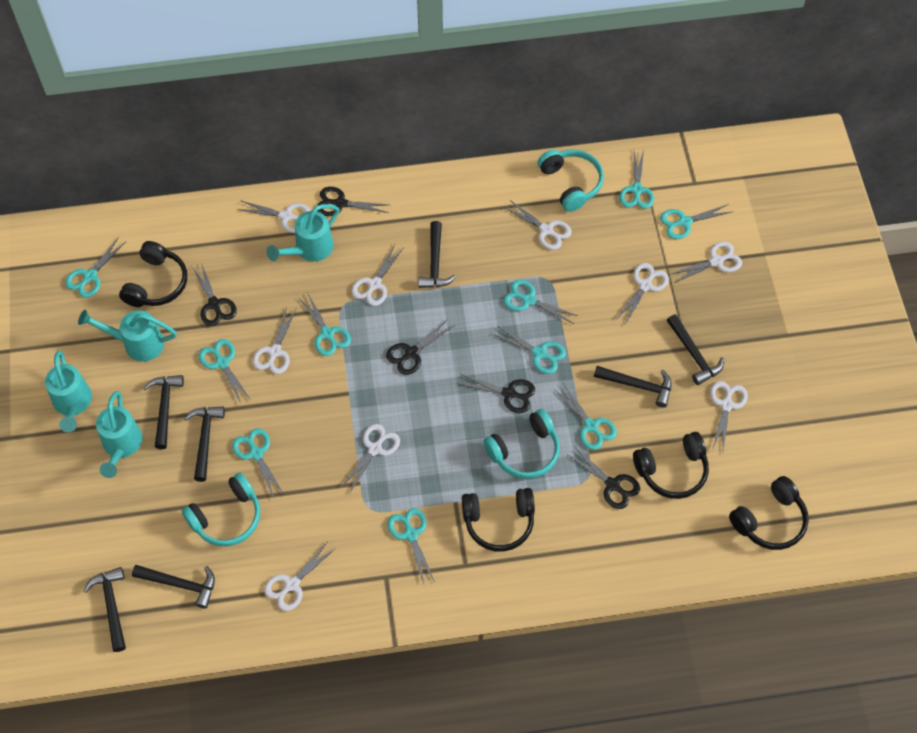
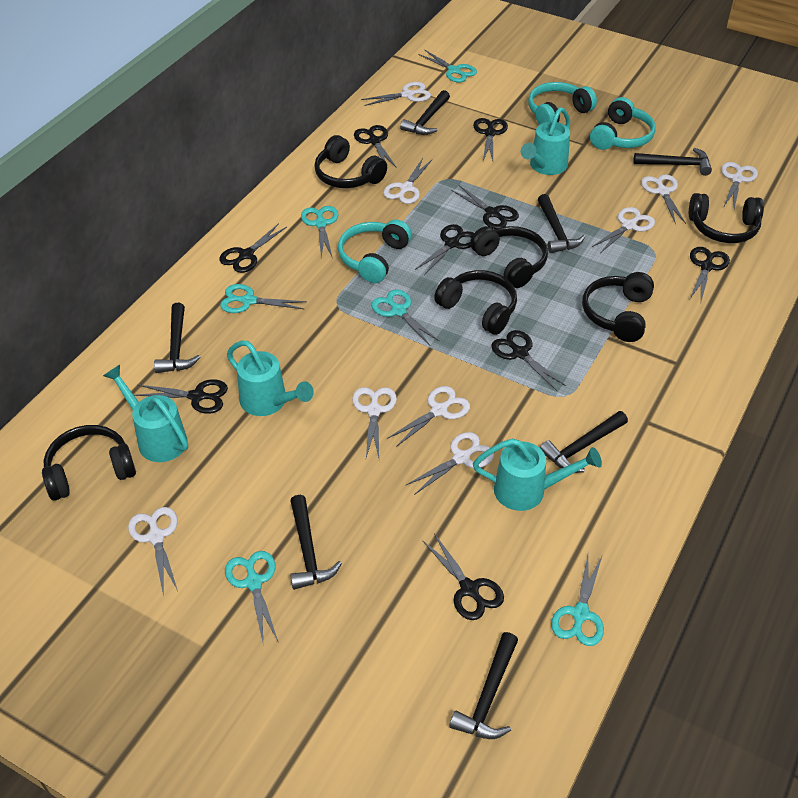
black headphones: 4 -> 6
black scissors: 5 -> 9
turquoise scissors: 10 -> 6

